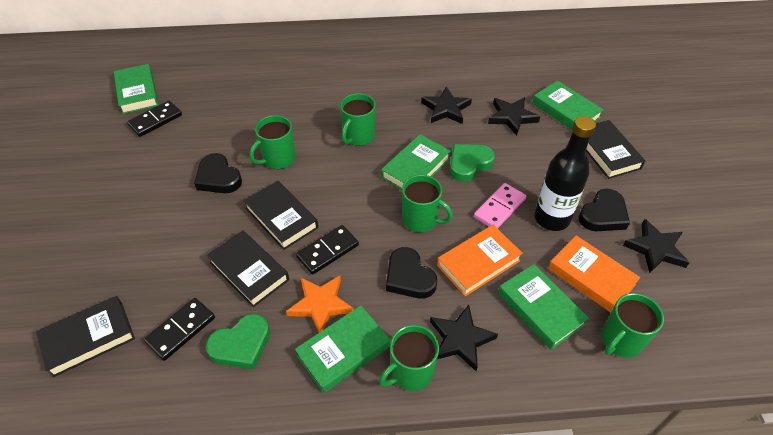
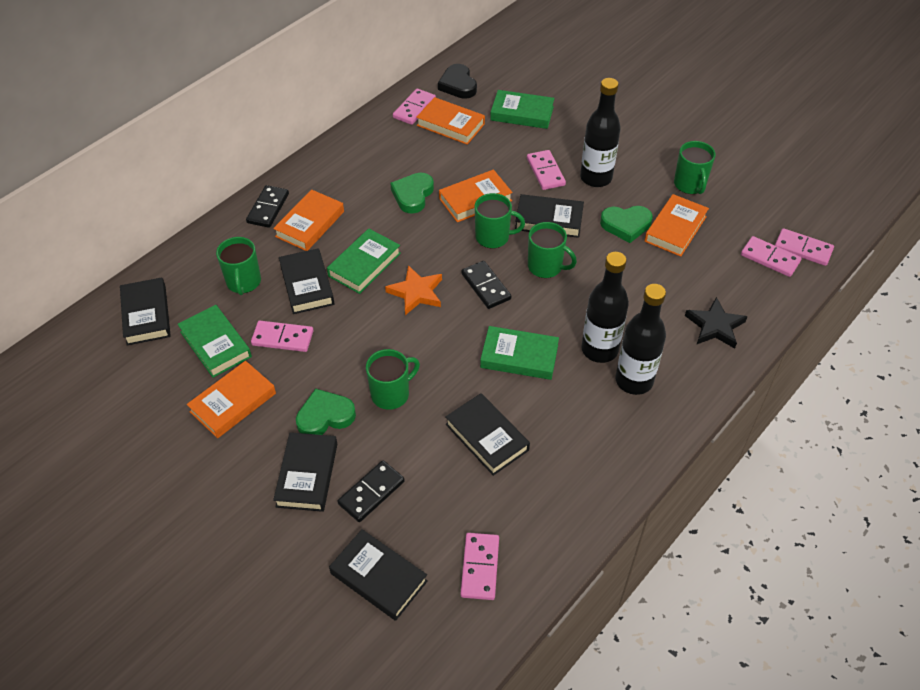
black book: 4 -> 6
black bottle: 1 -> 3
black heart: 3 -> 1
black star: 4 -> 1
green book: 5 -> 4
green heart: 2 -> 3
orange book: 2 -> 5
pink domino: 1 -> 6

